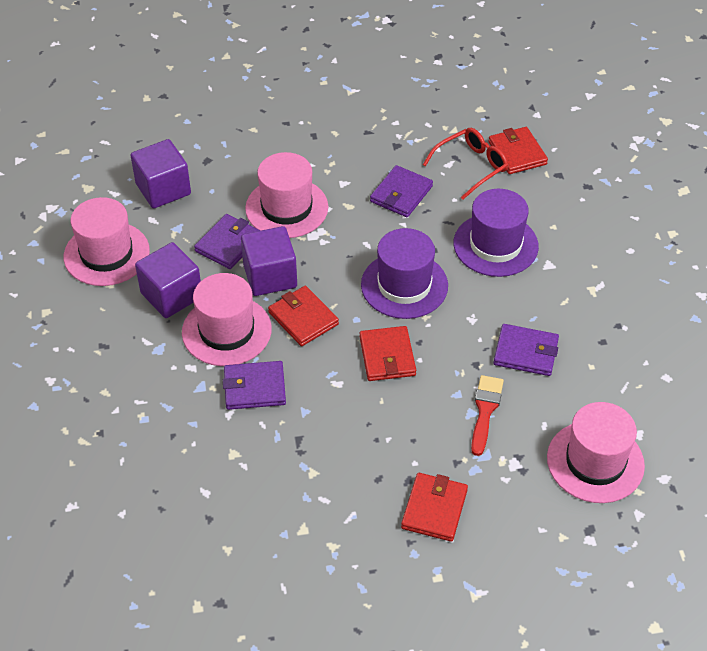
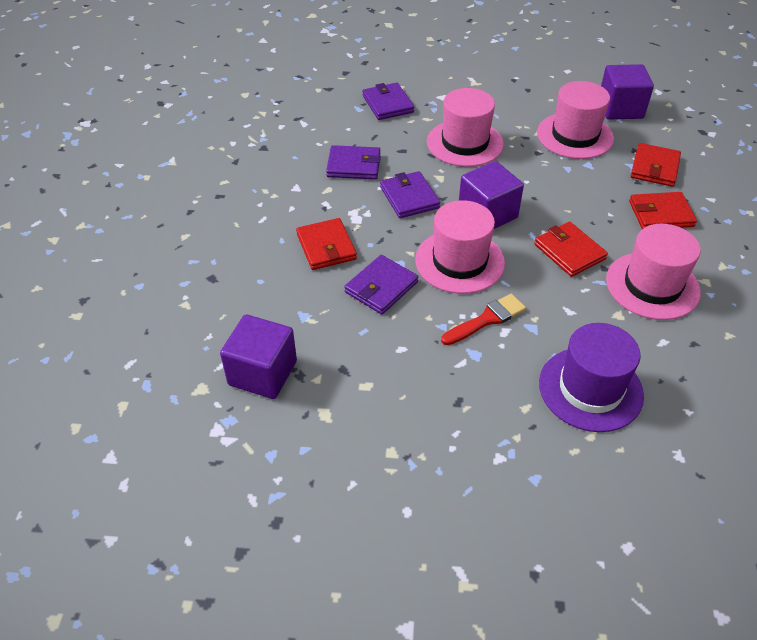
purple hat: 2 -> 1
red glasses: 1 -> 0

